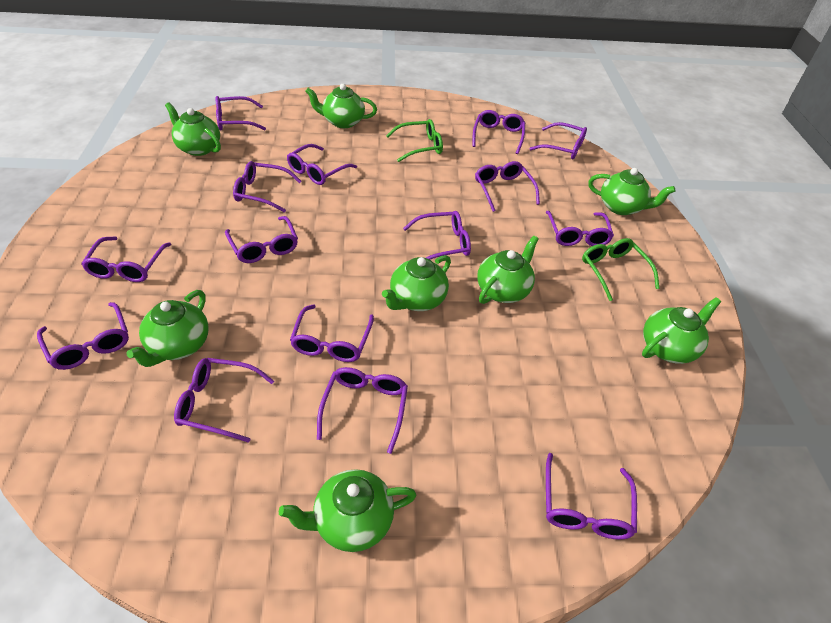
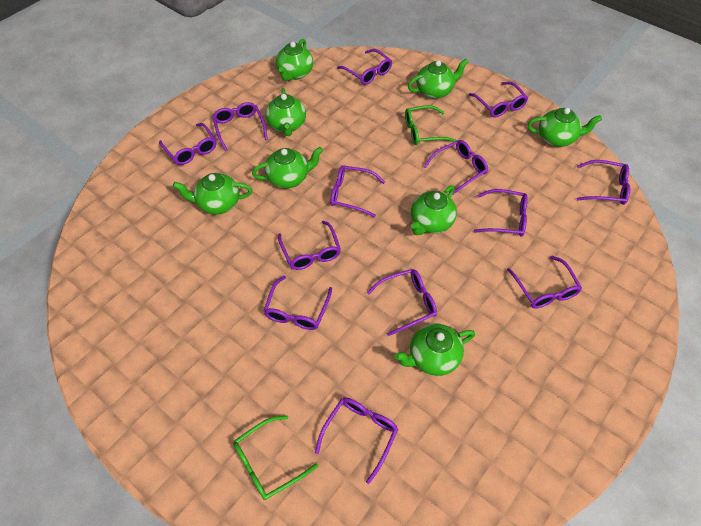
purple glasses: 15 -> 13

